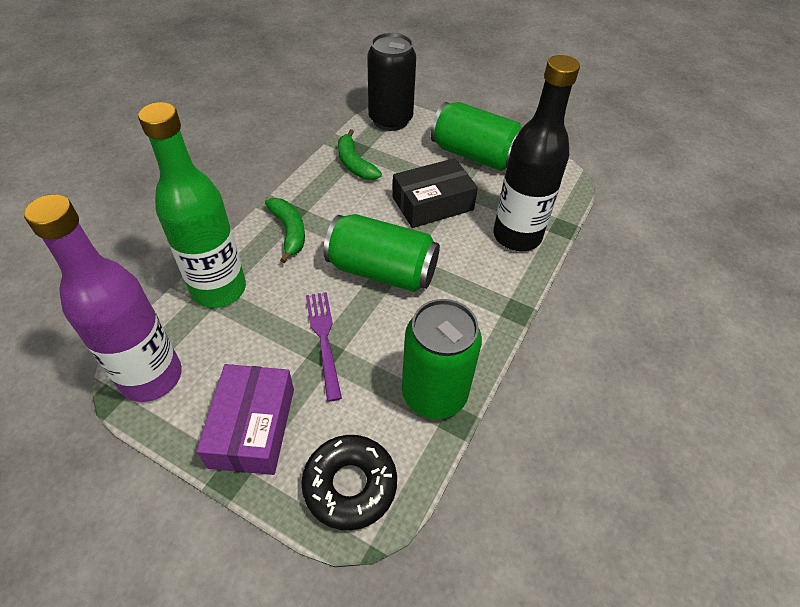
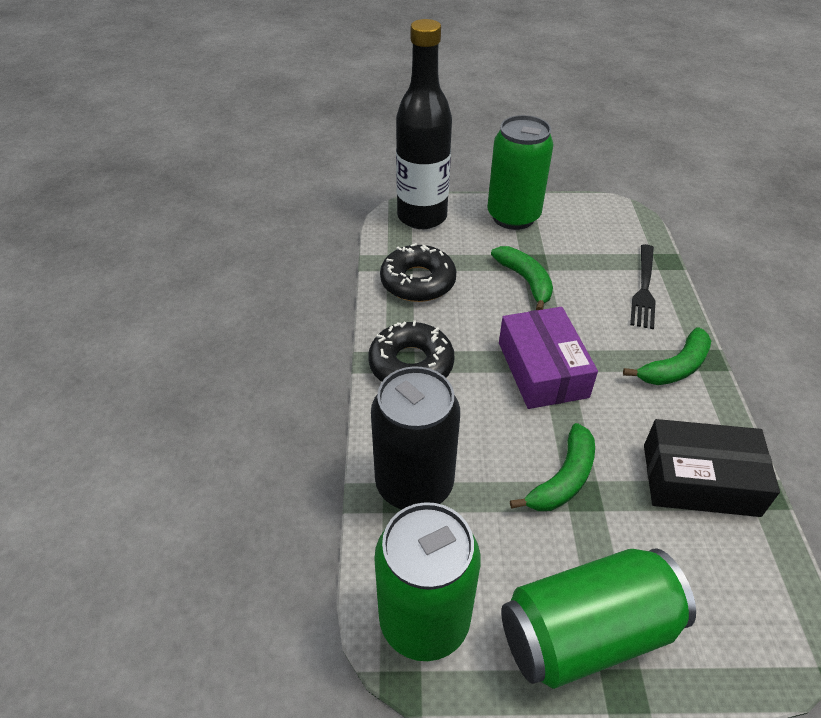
black donut: 1 -> 2
black fork: 0 -> 1
green banana: 2 -> 3
green bottle: 1 -> 0
purple bottle: 1 -> 0
purple fork: 1 -> 0

